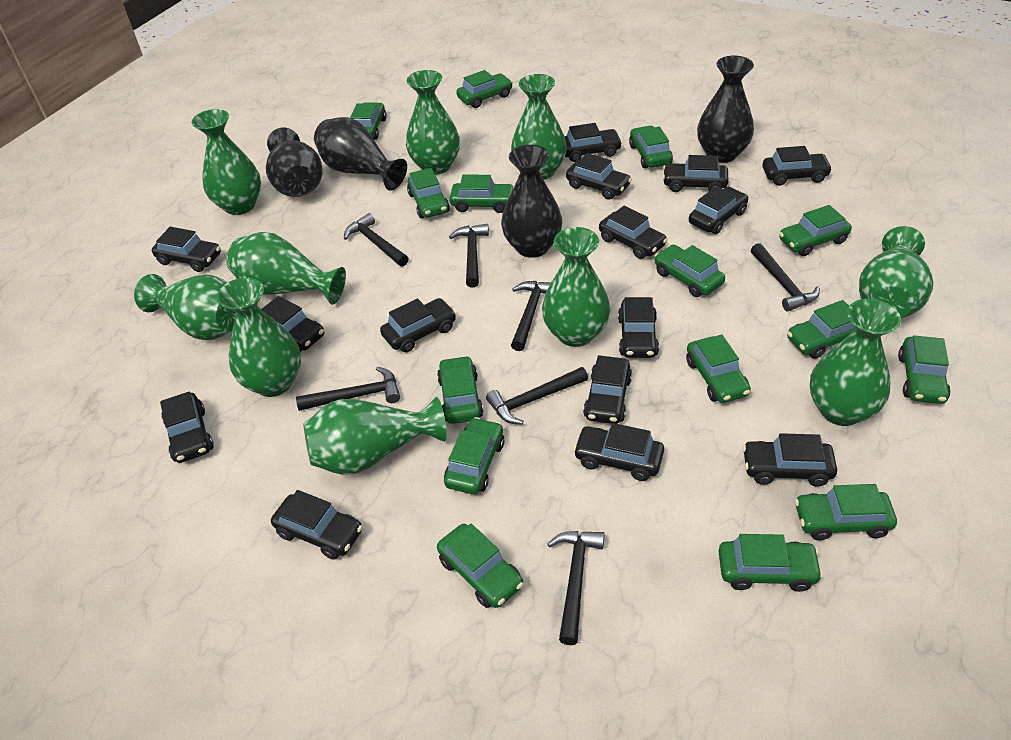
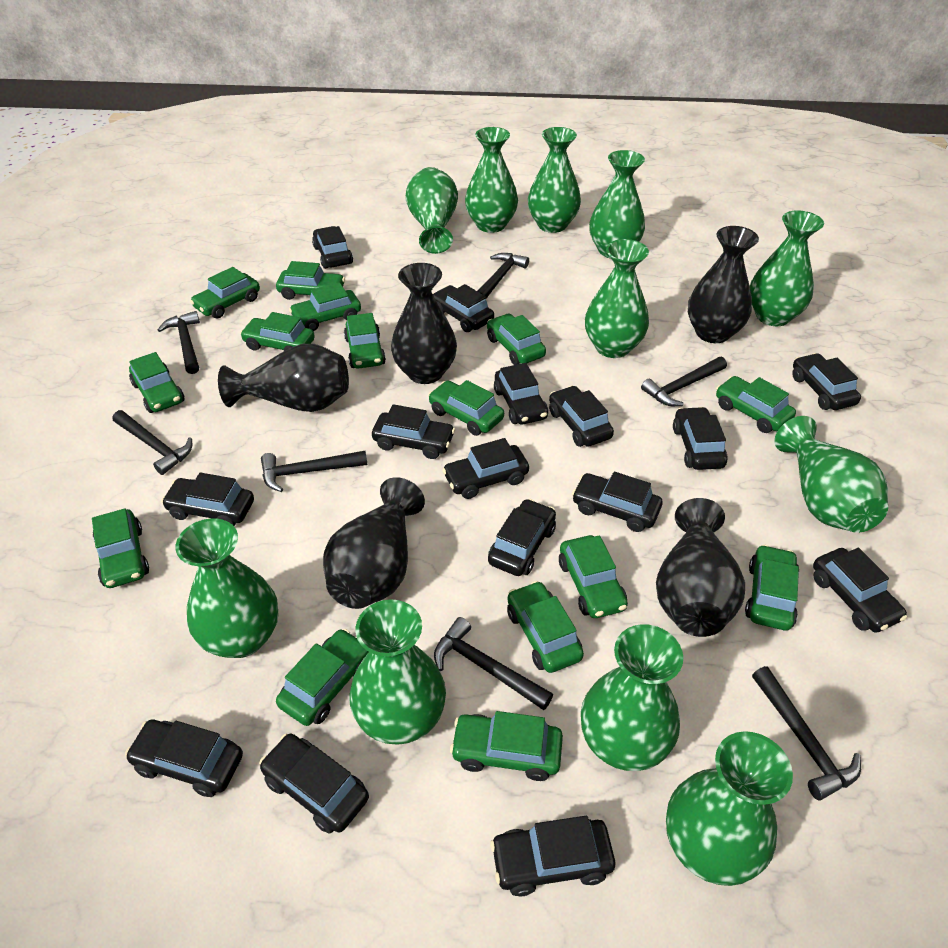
black vase: 4 -> 5
green vase: 10 -> 11

